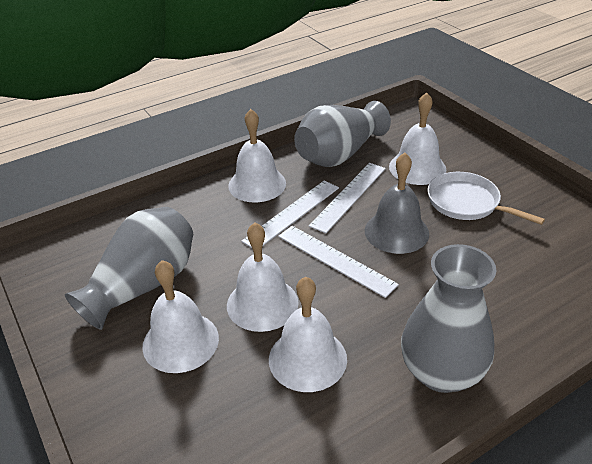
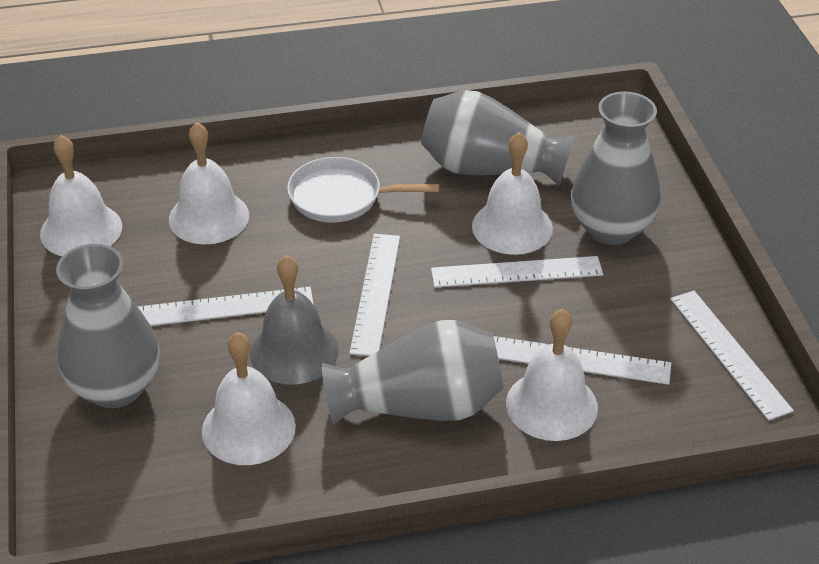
grey vase: 3 -> 4
white ruler: 3 -> 5

